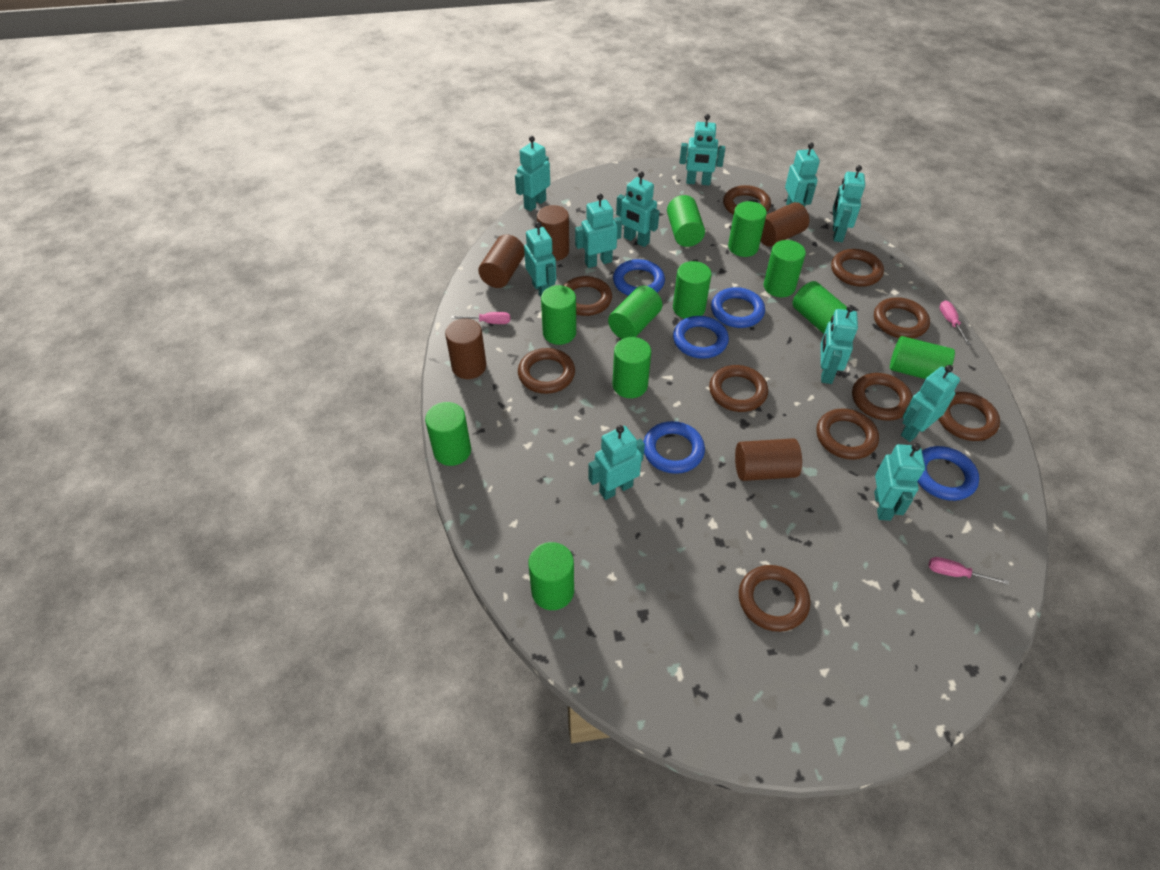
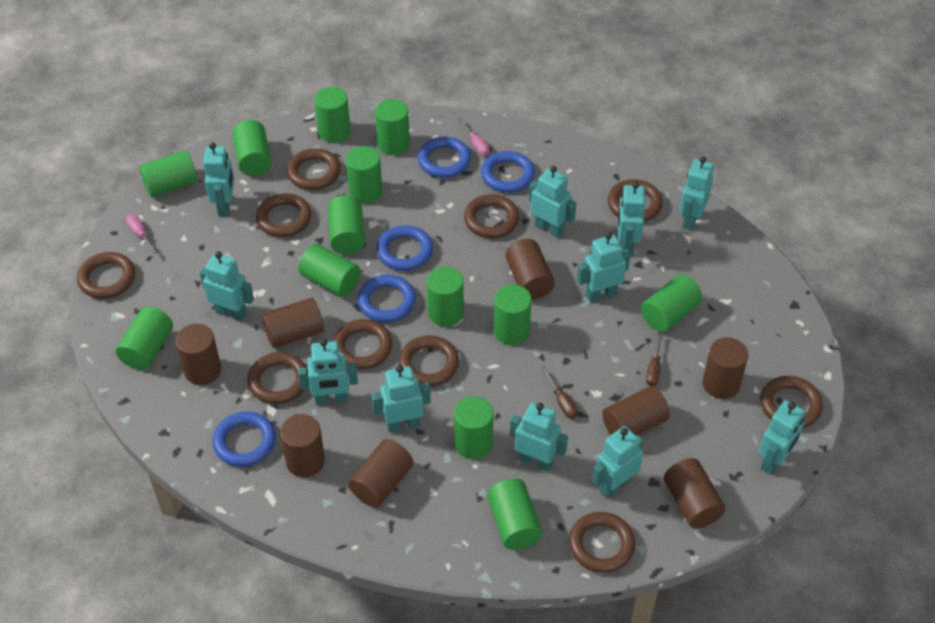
brown cylinder: 5 -> 8
brown screwdriver: 0 -> 2
green cylinder: 11 -> 13
pink screwdriver: 3 -> 2

